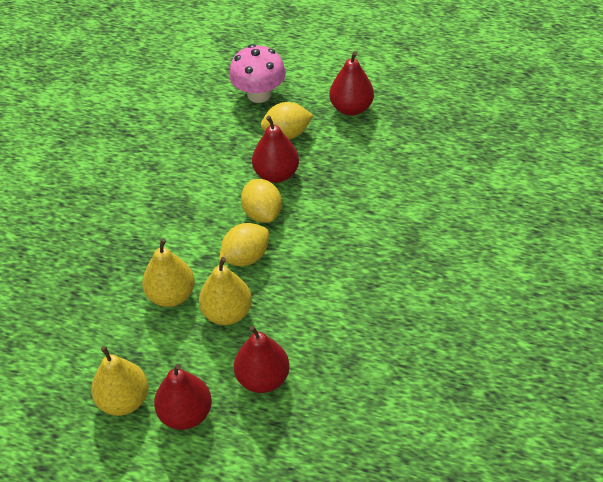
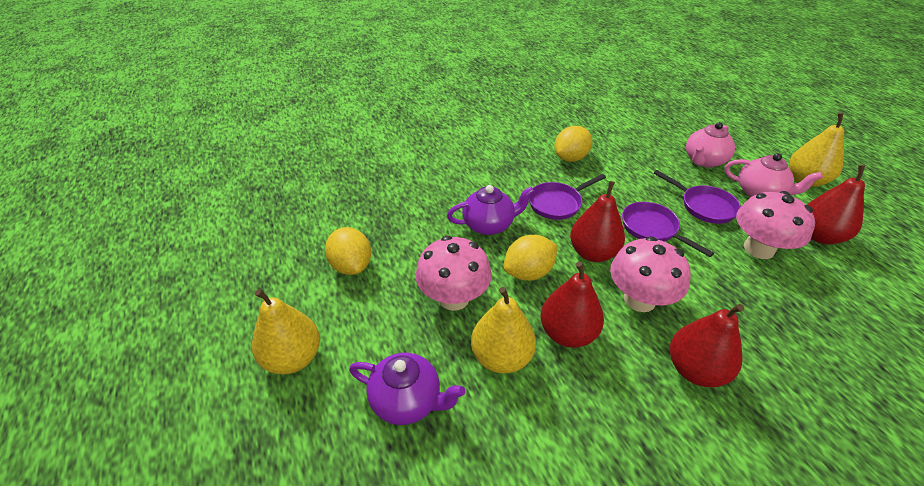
pink mushroom: 1 -> 3
pink teapot: 0 -> 2
purple pan: 0 -> 3
purple teapot: 0 -> 2

